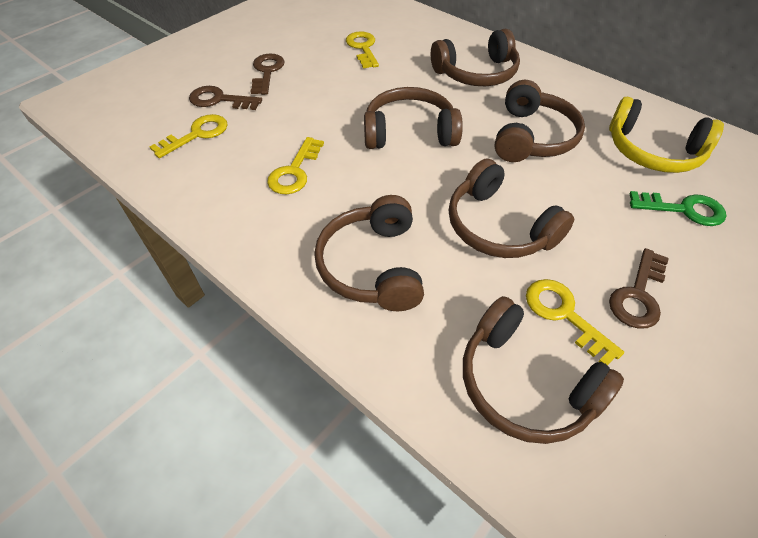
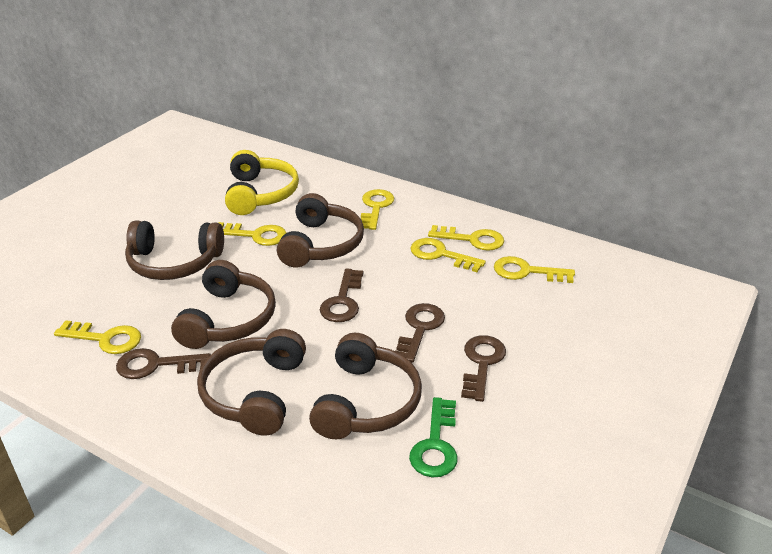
brown headphones: 6 -> 5
brown key: 3 -> 4
yellow key: 4 -> 6

